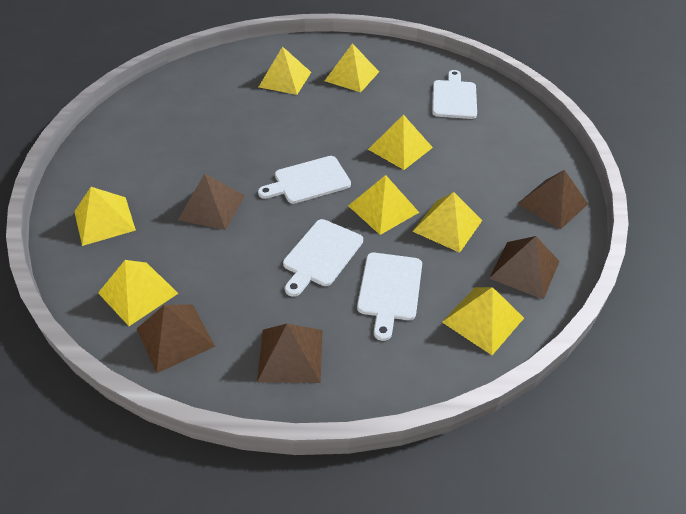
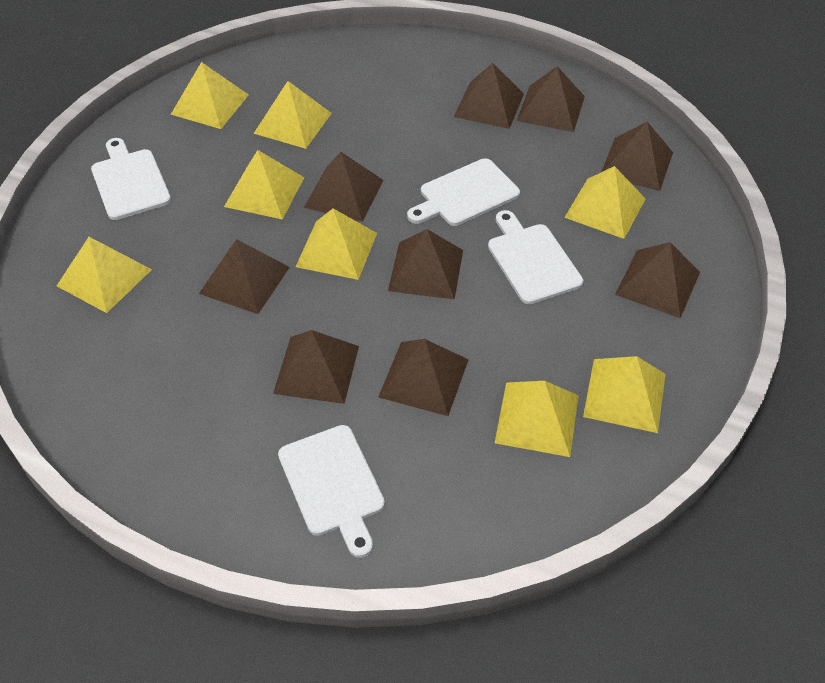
brown pyramid: 5 -> 9

